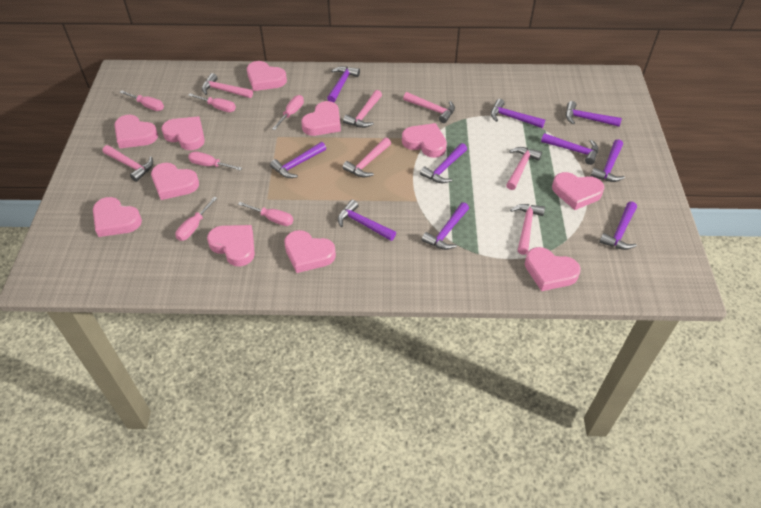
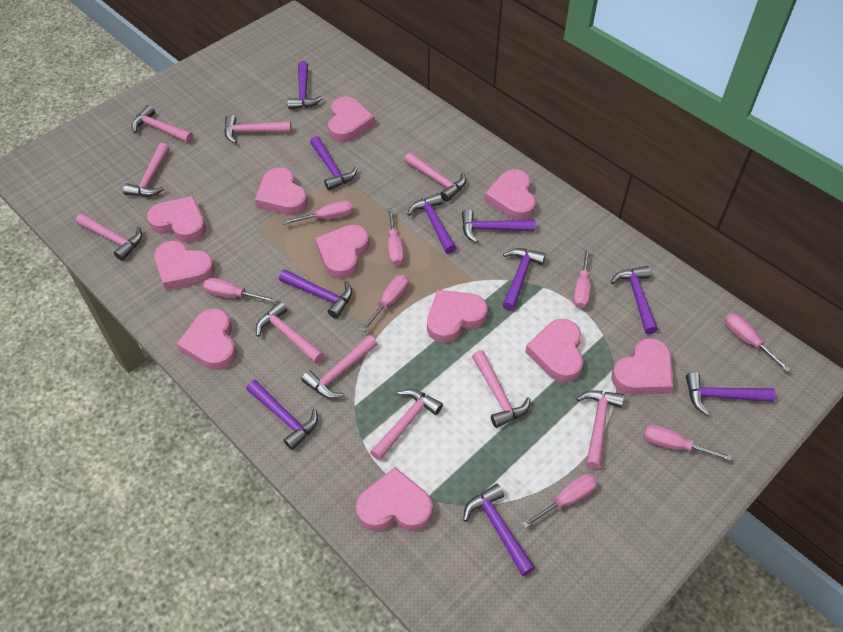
pink hammer: 7 -> 10
pink screwdriver: 6 -> 8

